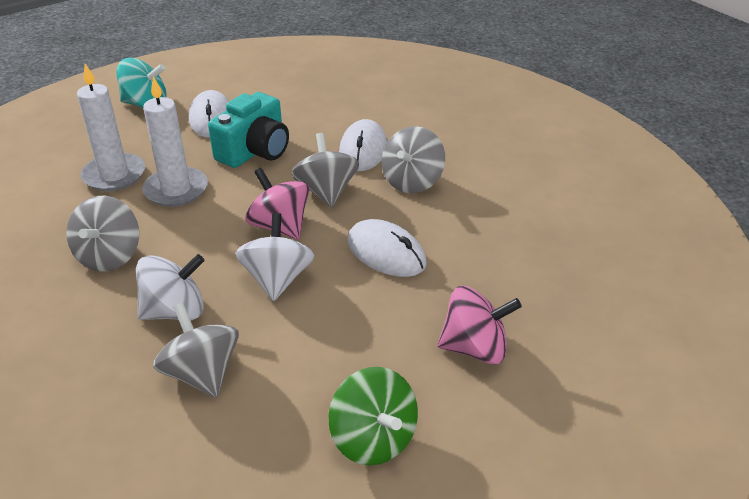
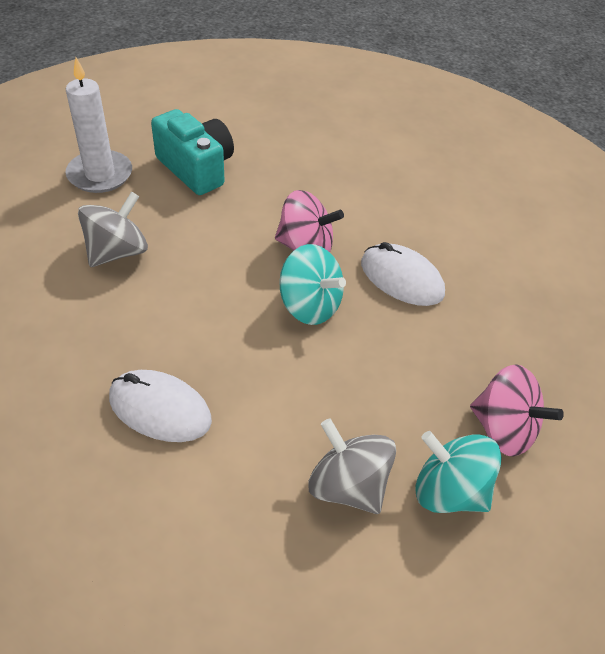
green spinning top: 1 -> 0
grey spinning top: 4 -> 2
turquoise spinning top: 1 -> 2
white candle: 2 -> 1
white mouse: 3 -> 2
white spinning top: 2 -> 0

